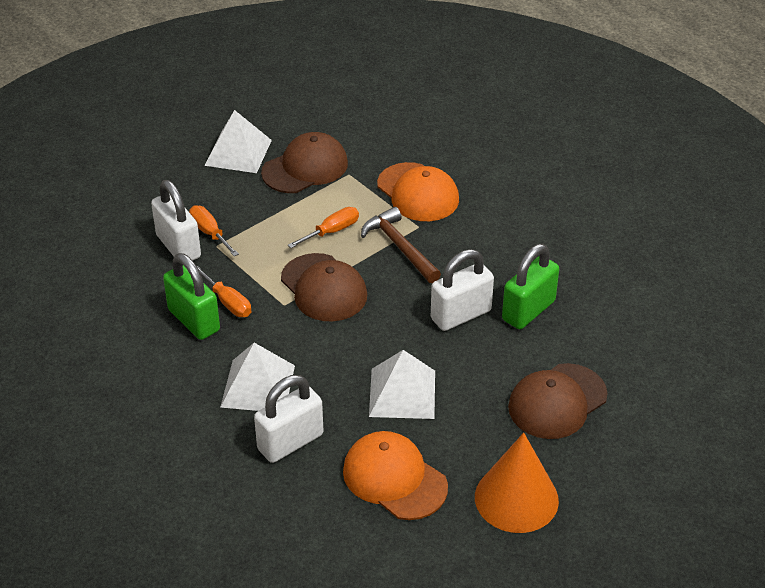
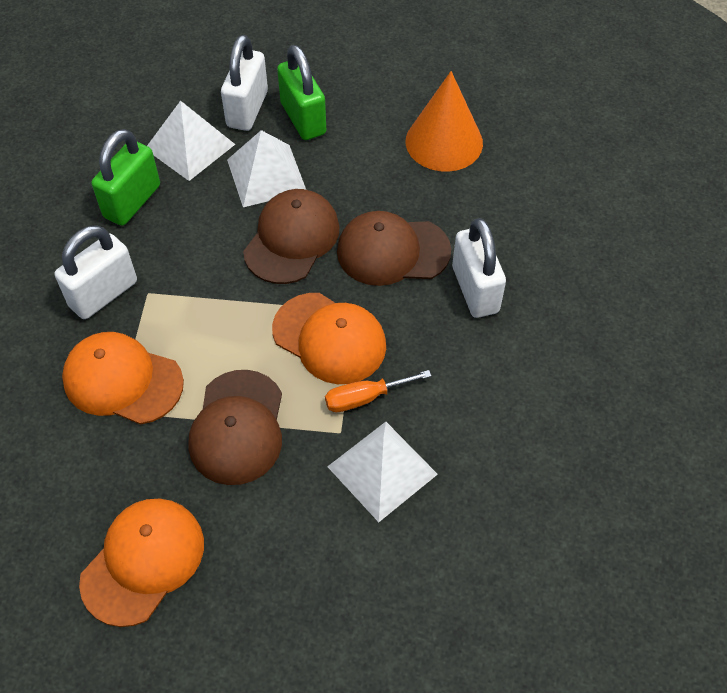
brown hammer: 1 -> 0
orange cap: 2 -> 3
orange screwdriver: 3 -> 1

